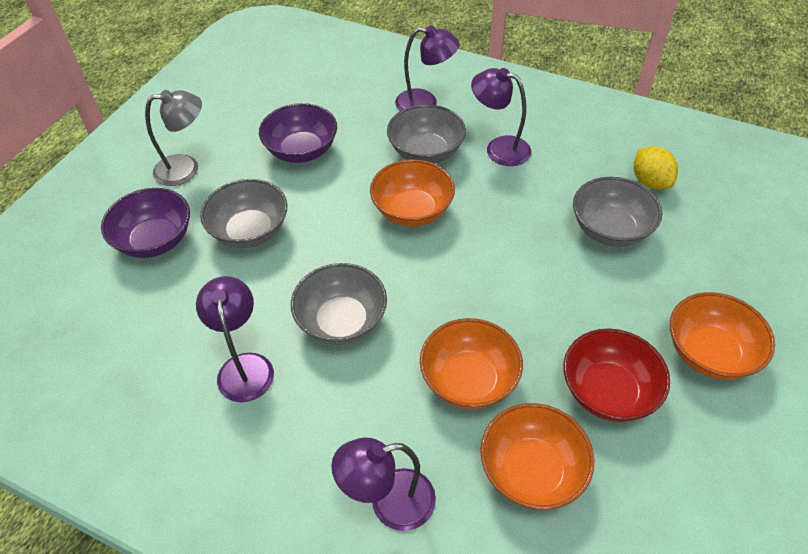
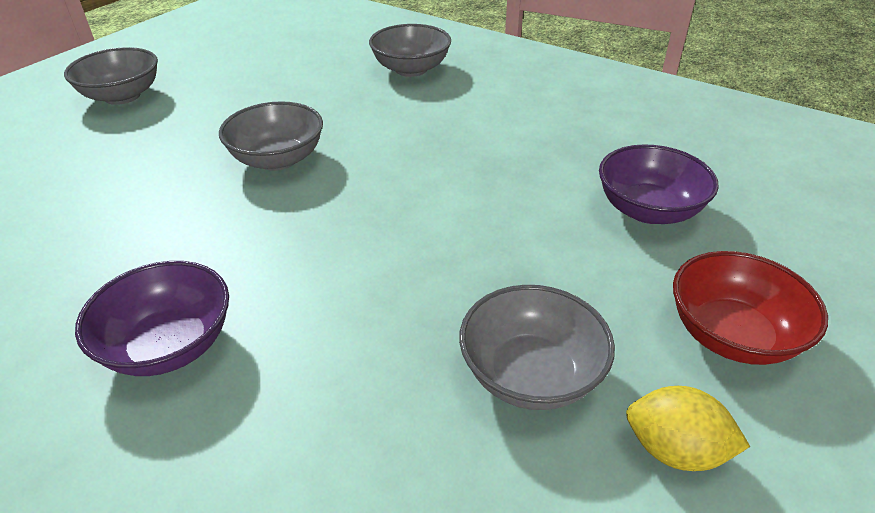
grey lamp: 1 -> 0
orange bowl: 4 -> 0
purple lamp: 4 -> 0

